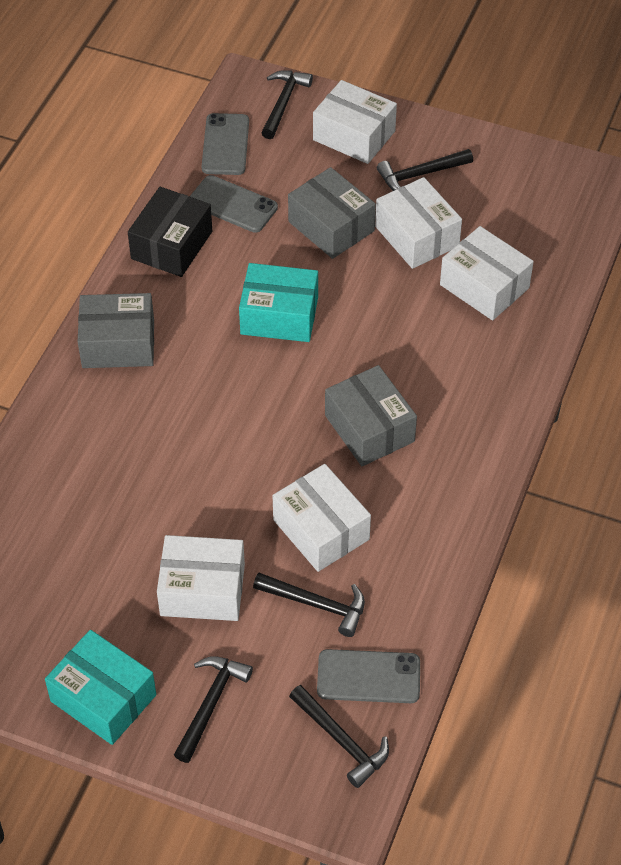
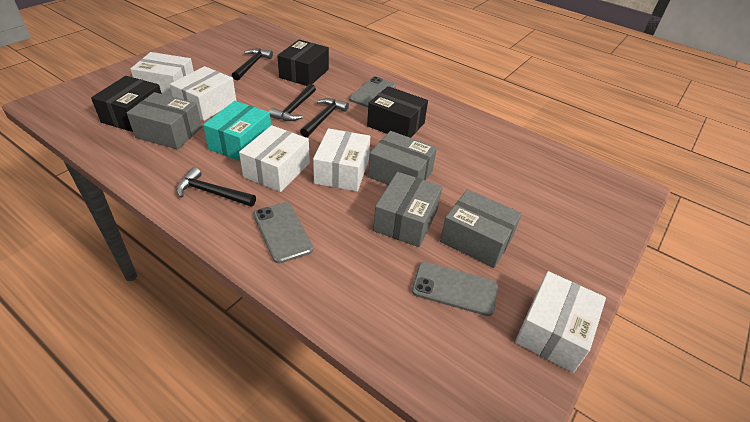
black box: 1 -> 3
black hammer: 5 -> 4
grey box: 3 -> 4
turquoise box: 2 -> 1

